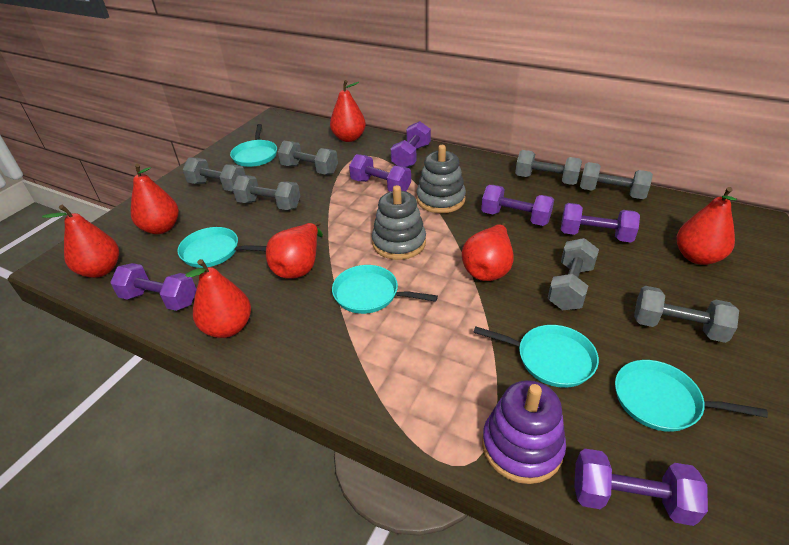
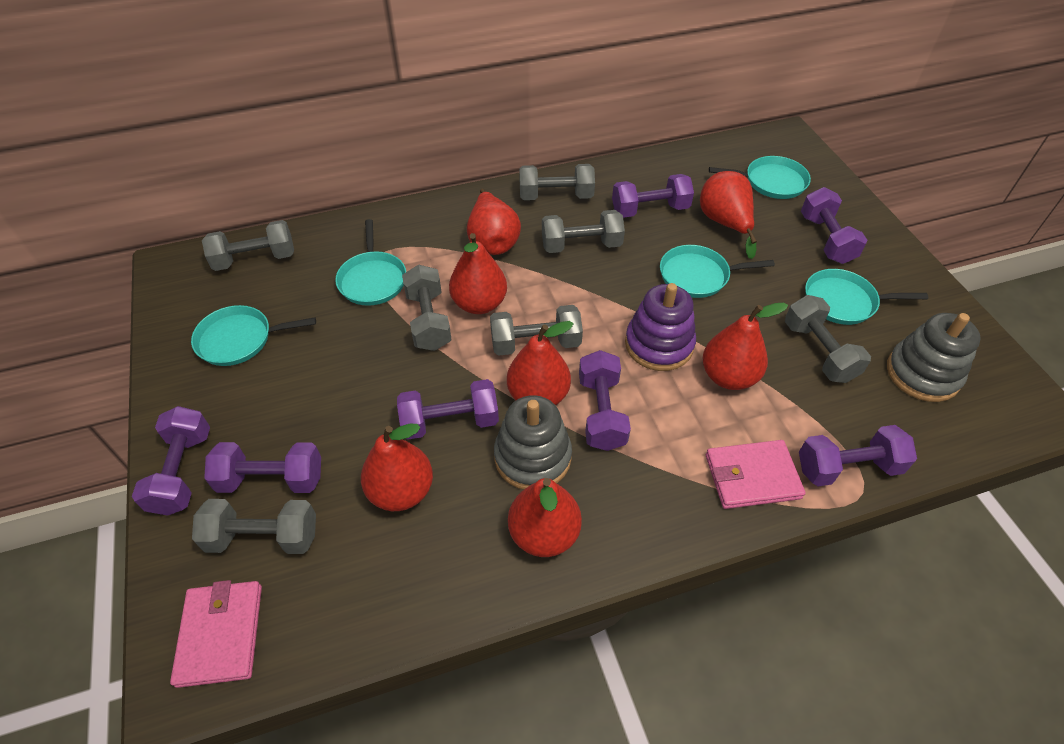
pink wallet: 0 -> 2
purple dumbbell: 6 -> 7

